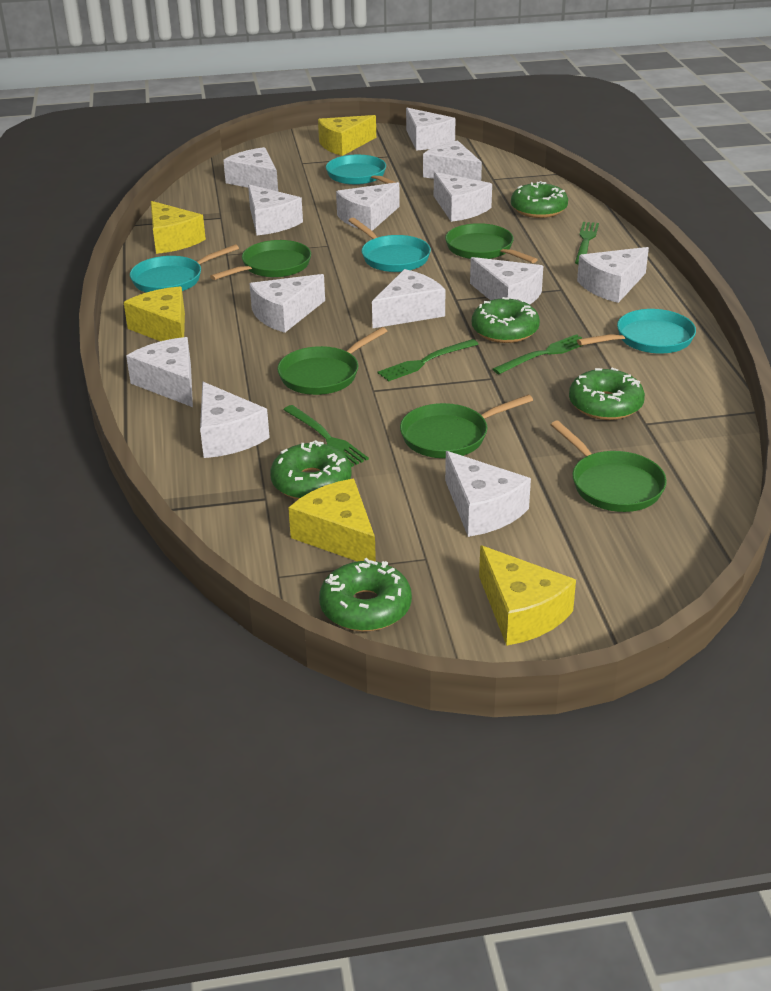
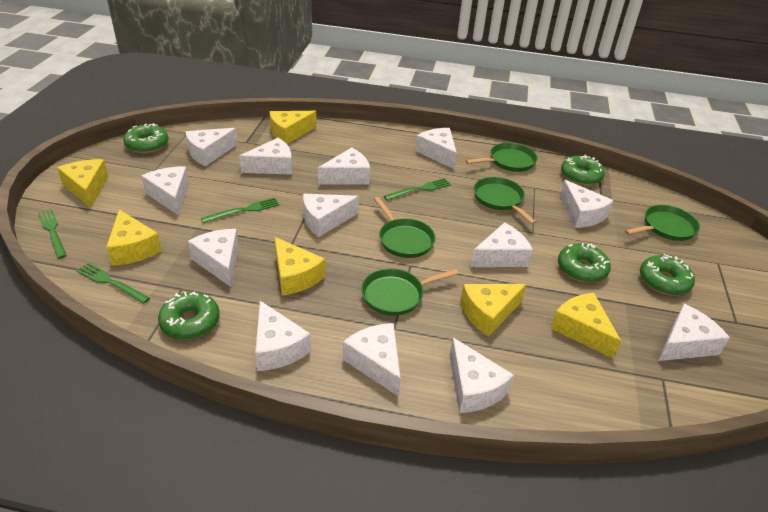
turquoise pan: 4 -> 0
yellow cheese: 5 -> 6

